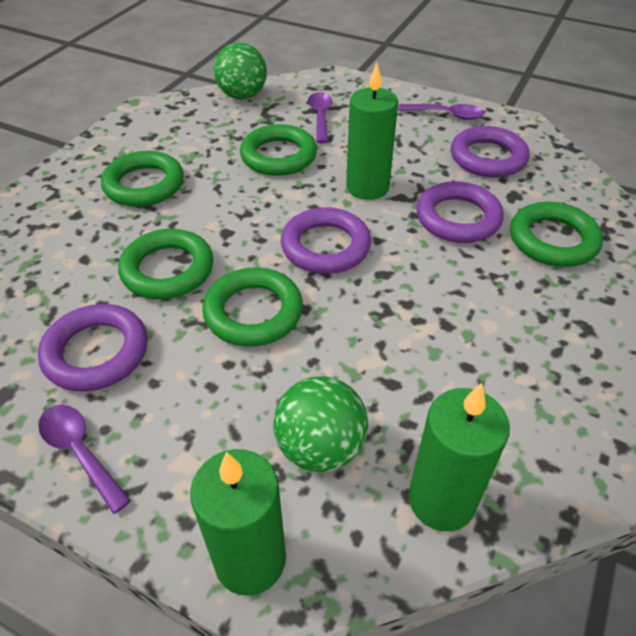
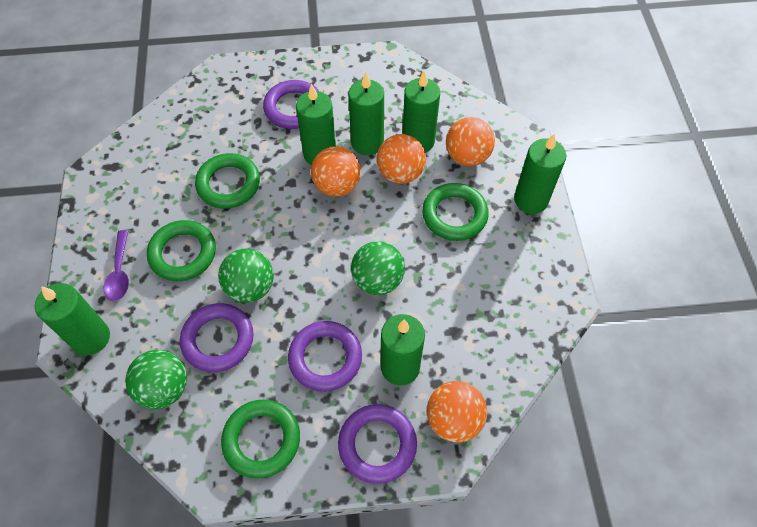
green ball: 2 -> 3
green candle: 3 -> 6
green ring: 5 -> 4
orange ball: 0 -> 4
purple spoon: 3 -> 1

